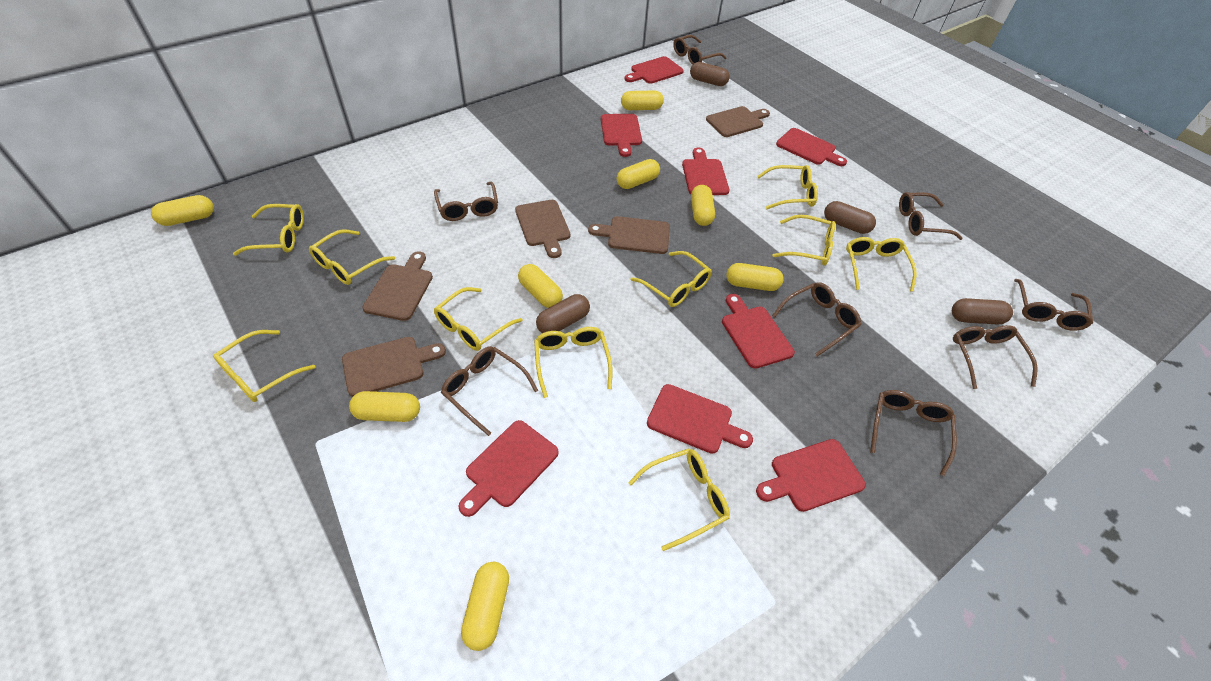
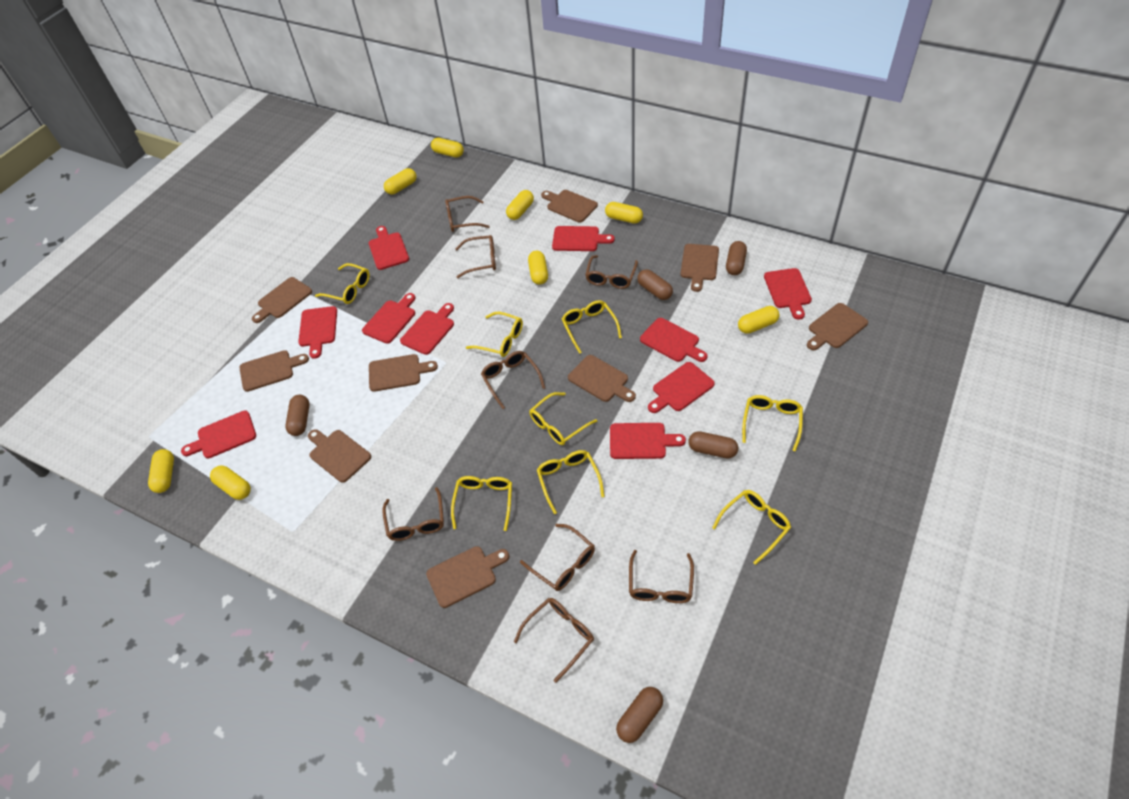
brown capsule: 4 -> 5
brown cutting board: 5 -> 9
red cutting board: 8 -> 10
yellow glasses: 10 -> 8

